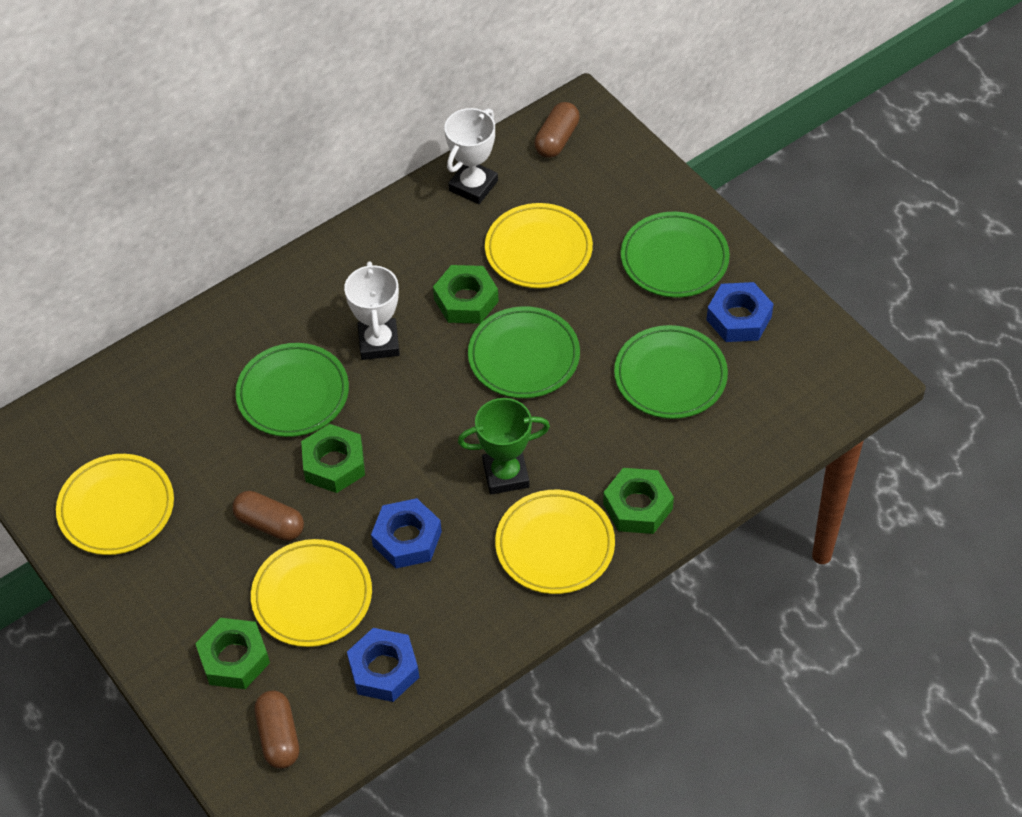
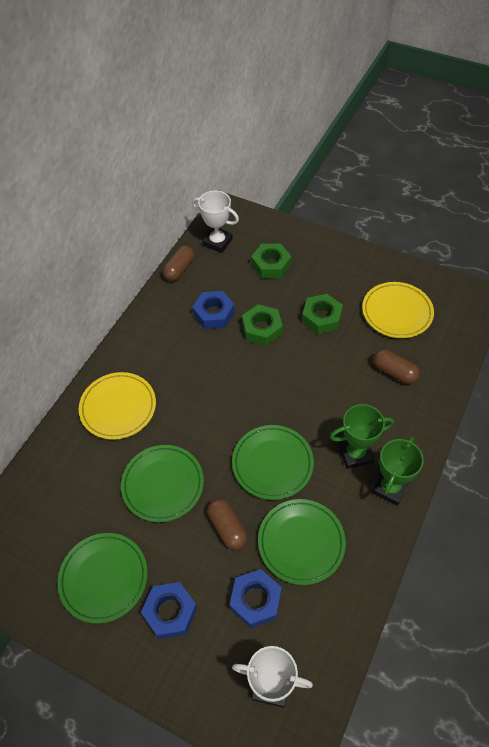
green nut: 4 -> 3
green trophy: 1 -> 2
yellow plate: 4 -> 2

